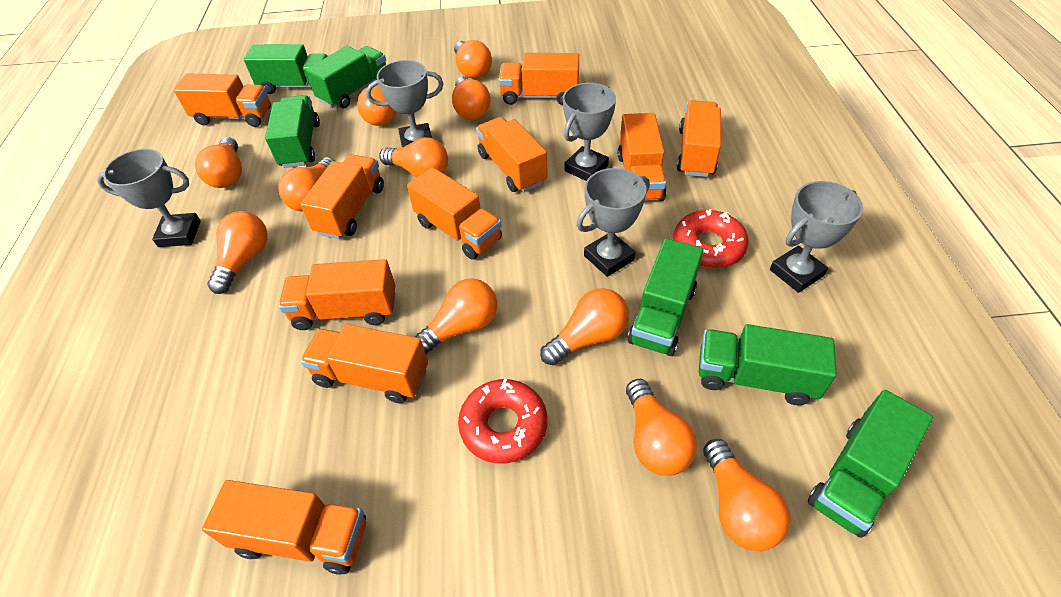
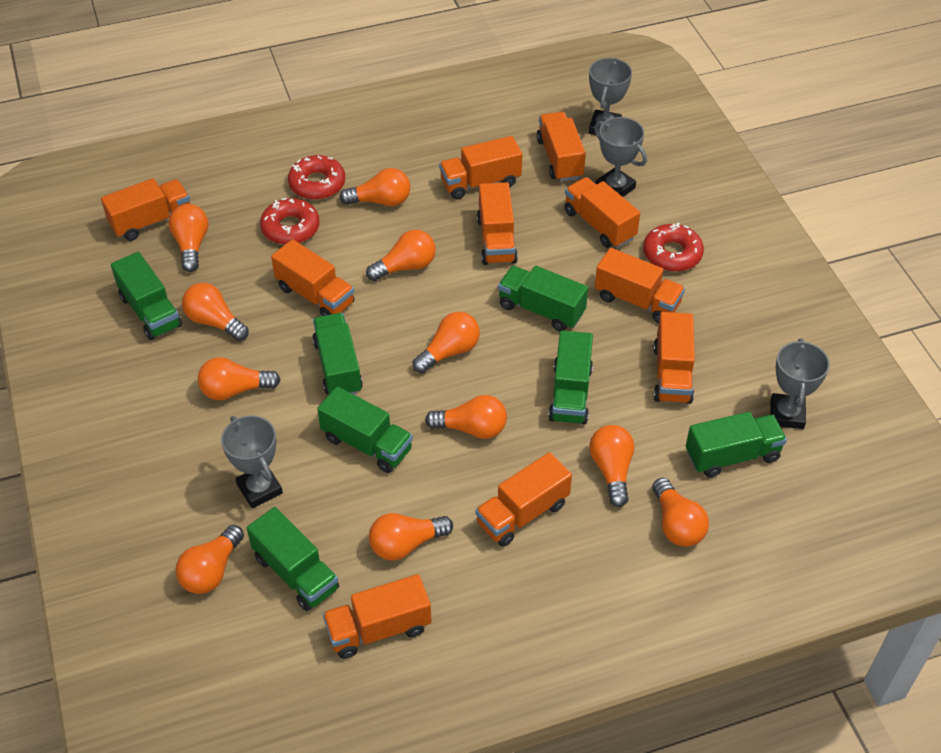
green truck: 6 -> 7
grey trophy: 5 -> 4
red donut: 2 -> 3

